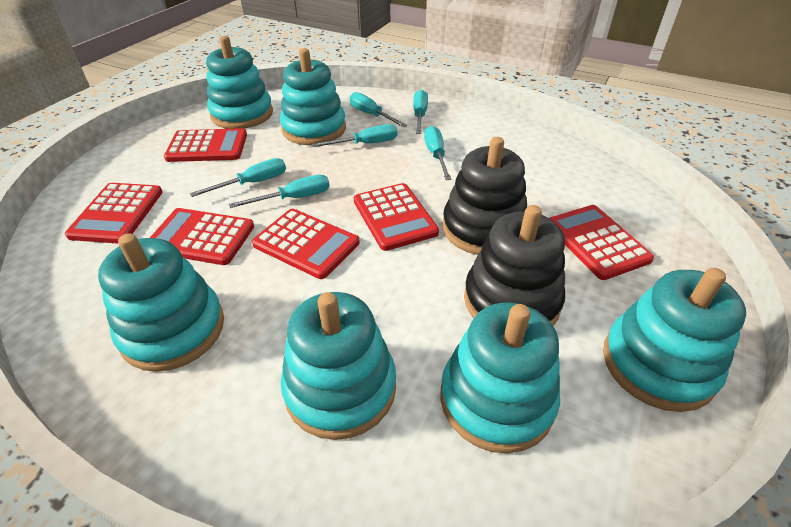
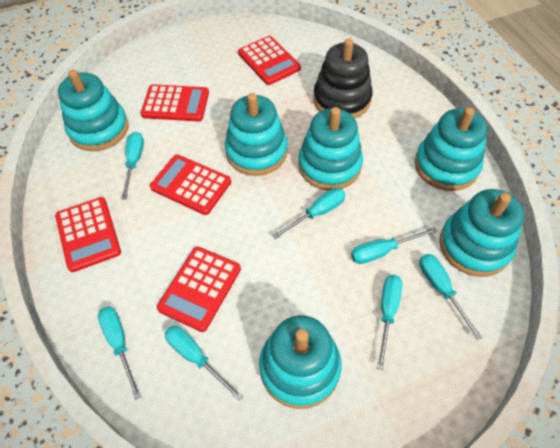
black stacking toy: 2 -> 1
red calculator: 6 -> 5
turquoise screwdriver: 6 -> 7

